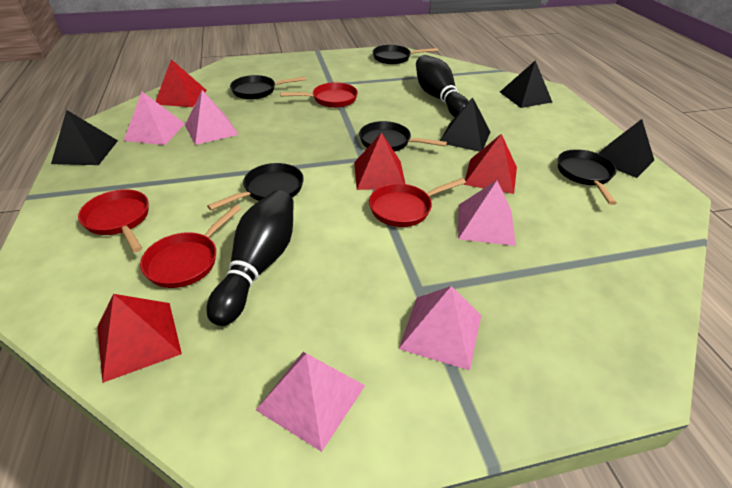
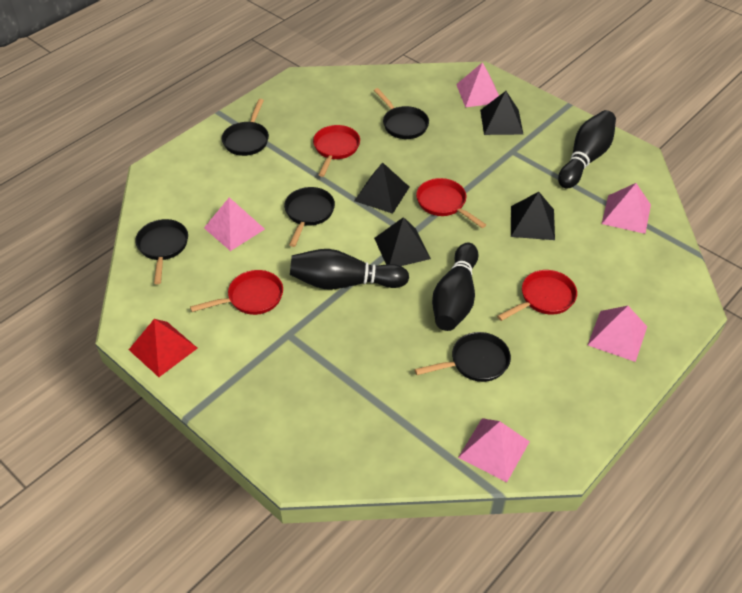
black bowling pin: 2 -> 3
red pyramid: 4 -> 1

